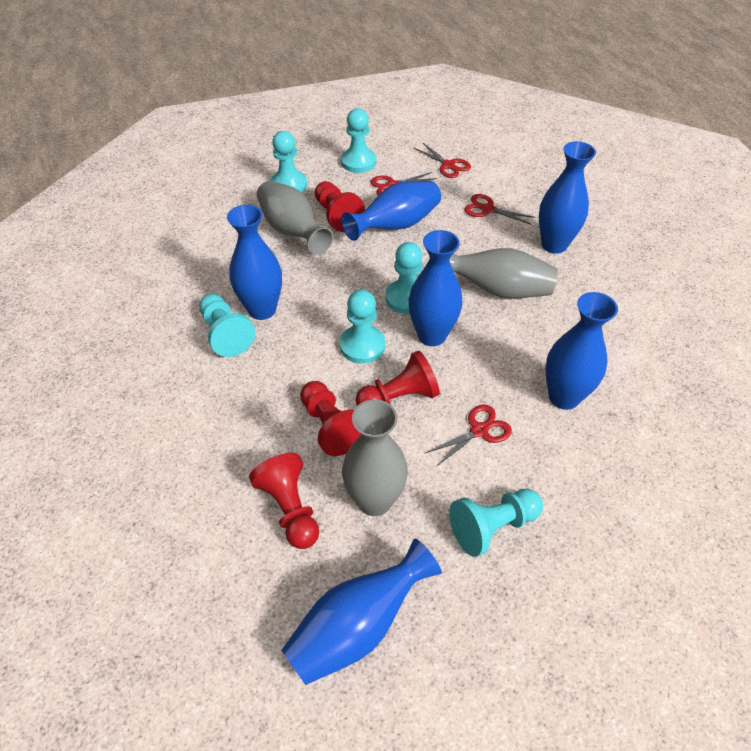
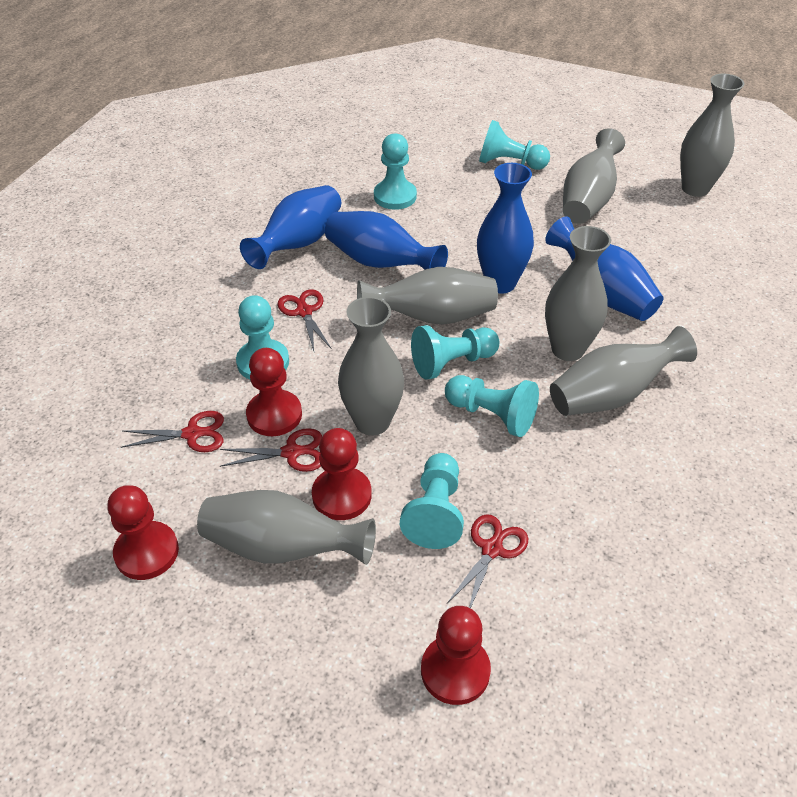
blue vase: 6 -> 4
grey vase: 3 -> 7

